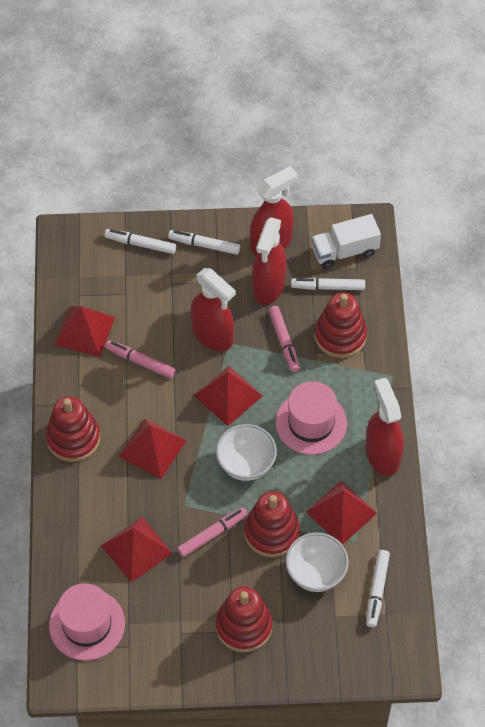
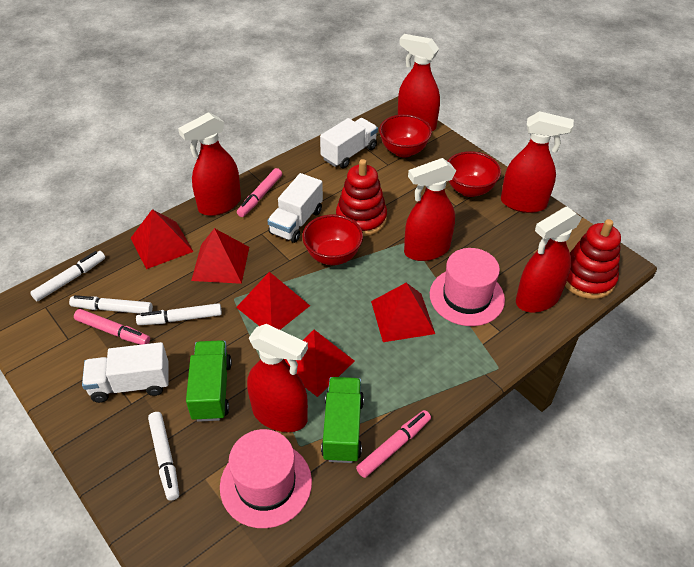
green truck: 0 -> 2
red bowl: 0 -> 3
red spray bottle: 4 -> 6
red stacking toy: 4 -> 2
white bowl: 2 -> 0
white truck: 1 -> 3

